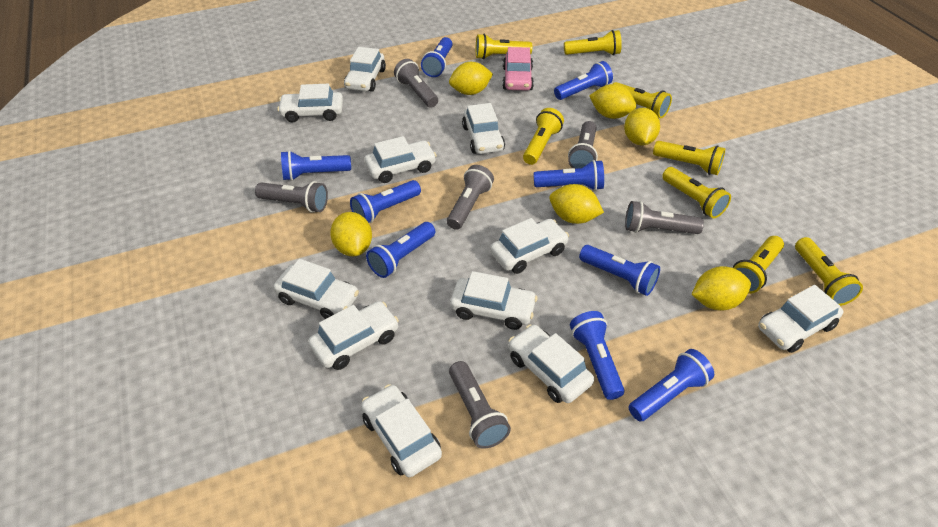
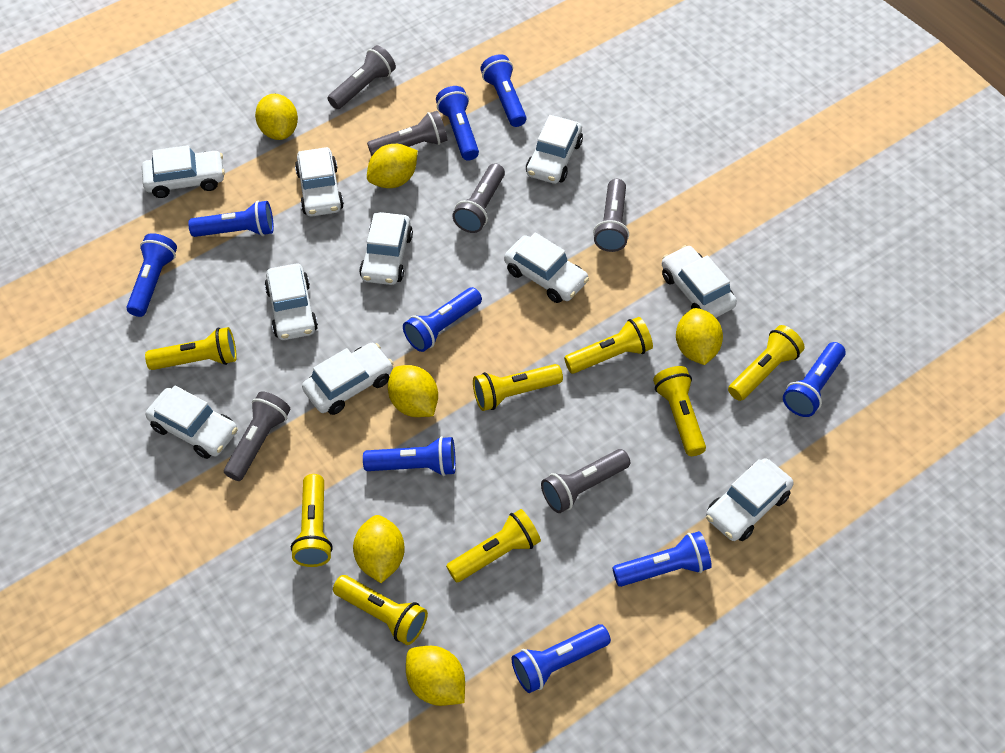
pink car: 1 -> 0
white car: 11 -> 10

